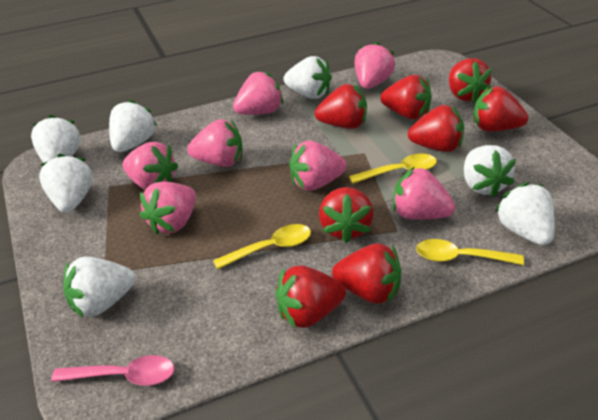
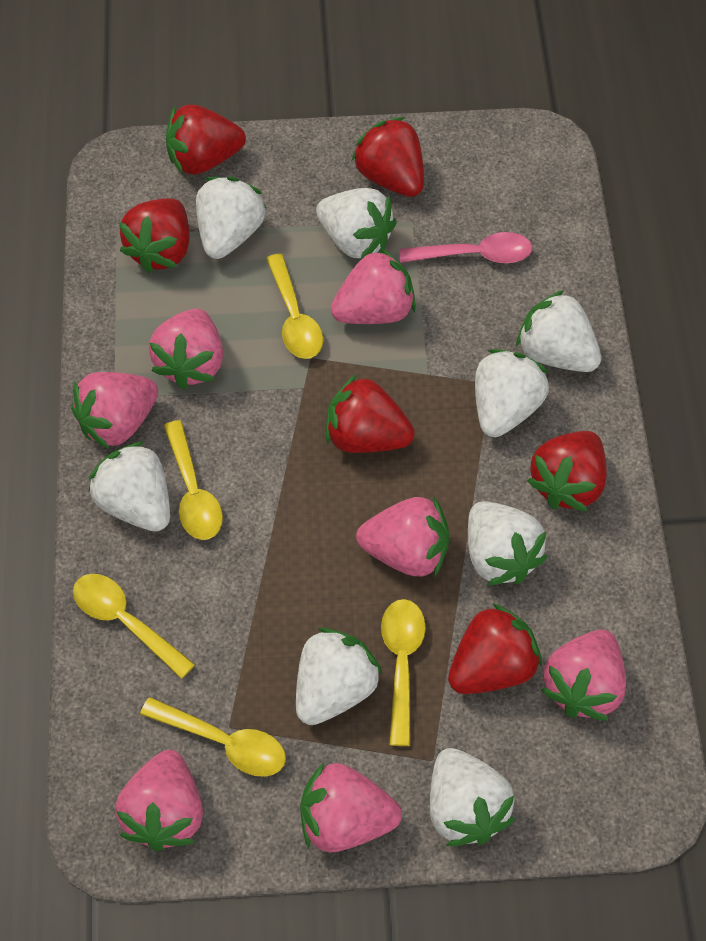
red strawberry: 8 -> 6
white strawberry: 7 -> 8
yellow spoon: 3 -> 5

